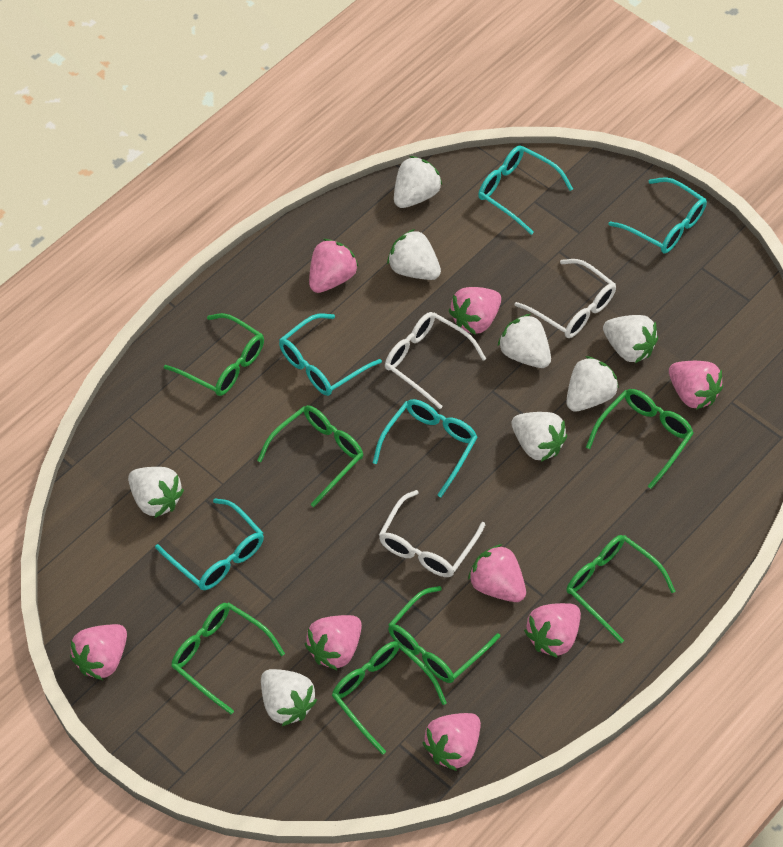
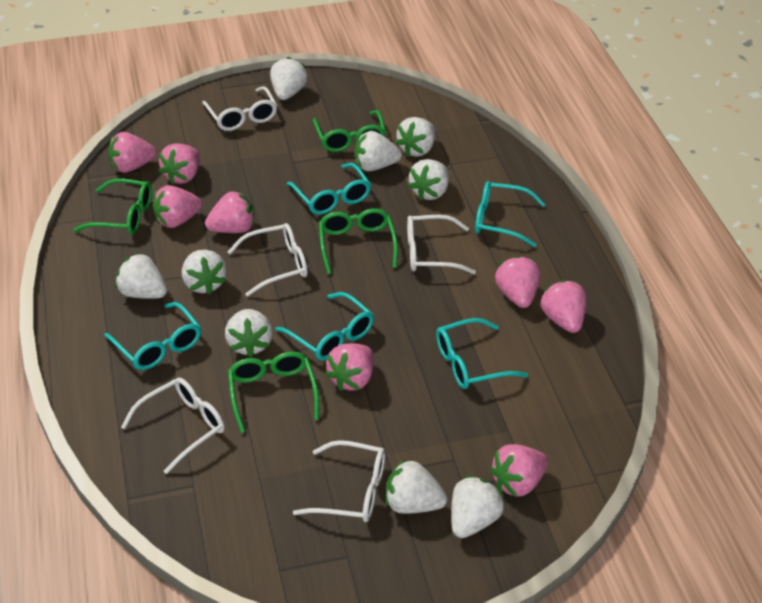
green glasses: 7 -> 4
white glasses: 3 -> 5
white strawberry: 8 -> 9

